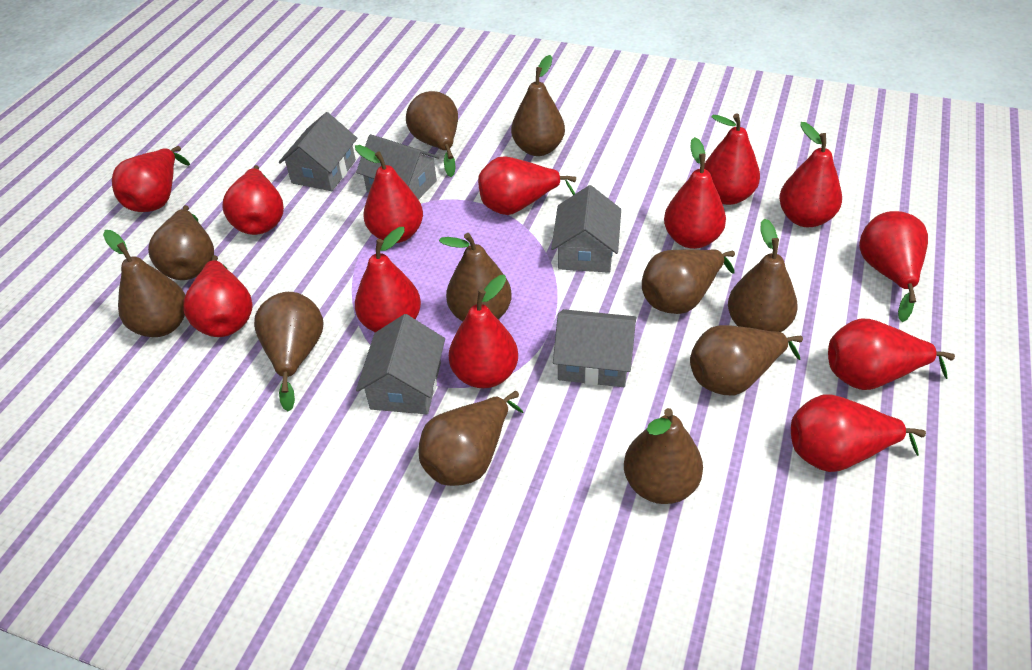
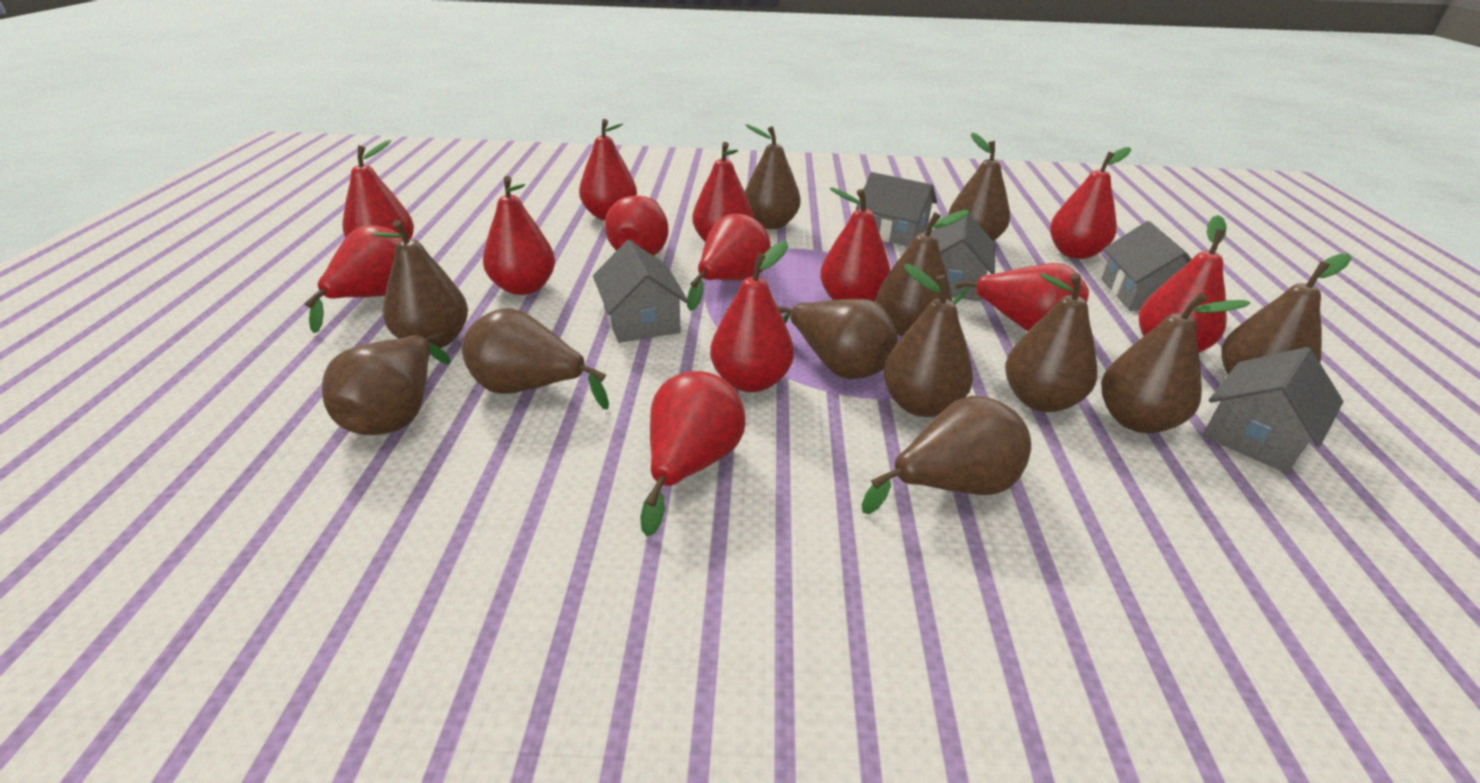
brown pear: 11 -> 12

